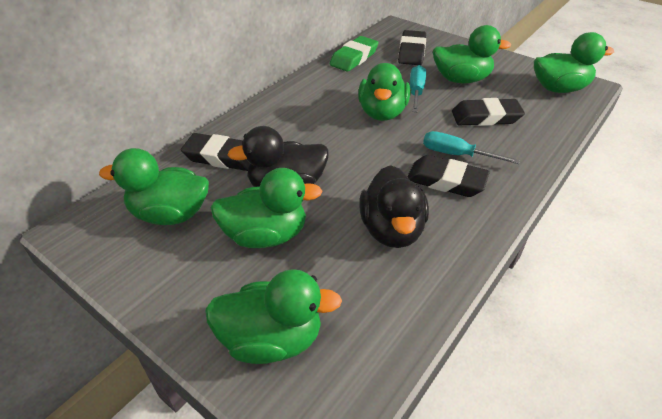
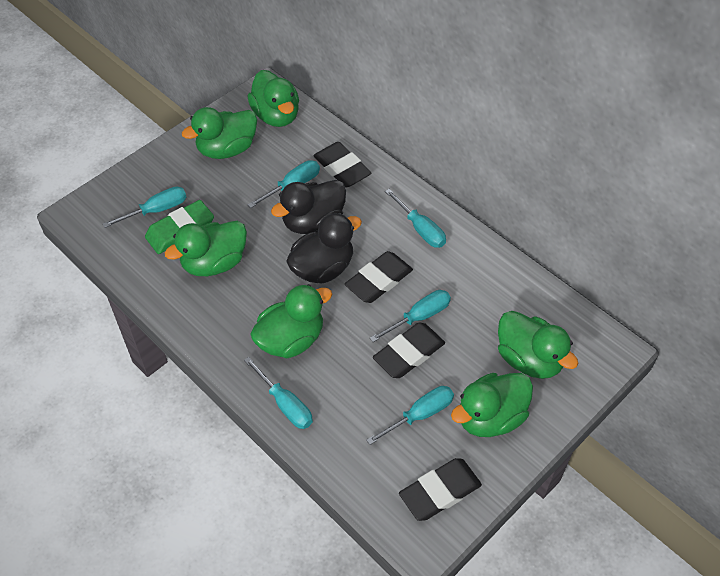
turquoise screwdriver: 2 -> 6

